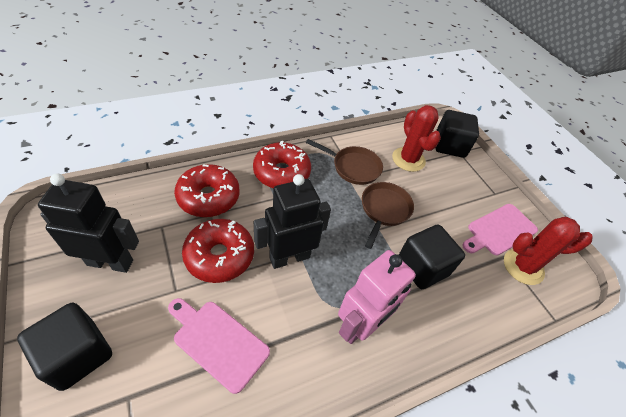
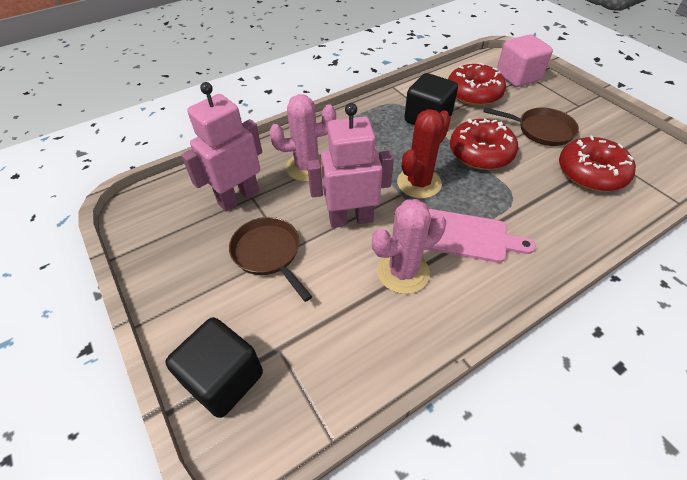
black cube: 3 -> 2
black robot: 2 -> 0
pink cactus: 0 -> 2
pink cube: 0 -> 1
pink cutting board: 2 -> 1
pink robot: 1 -> 2
red cactus: 2 -> 1

